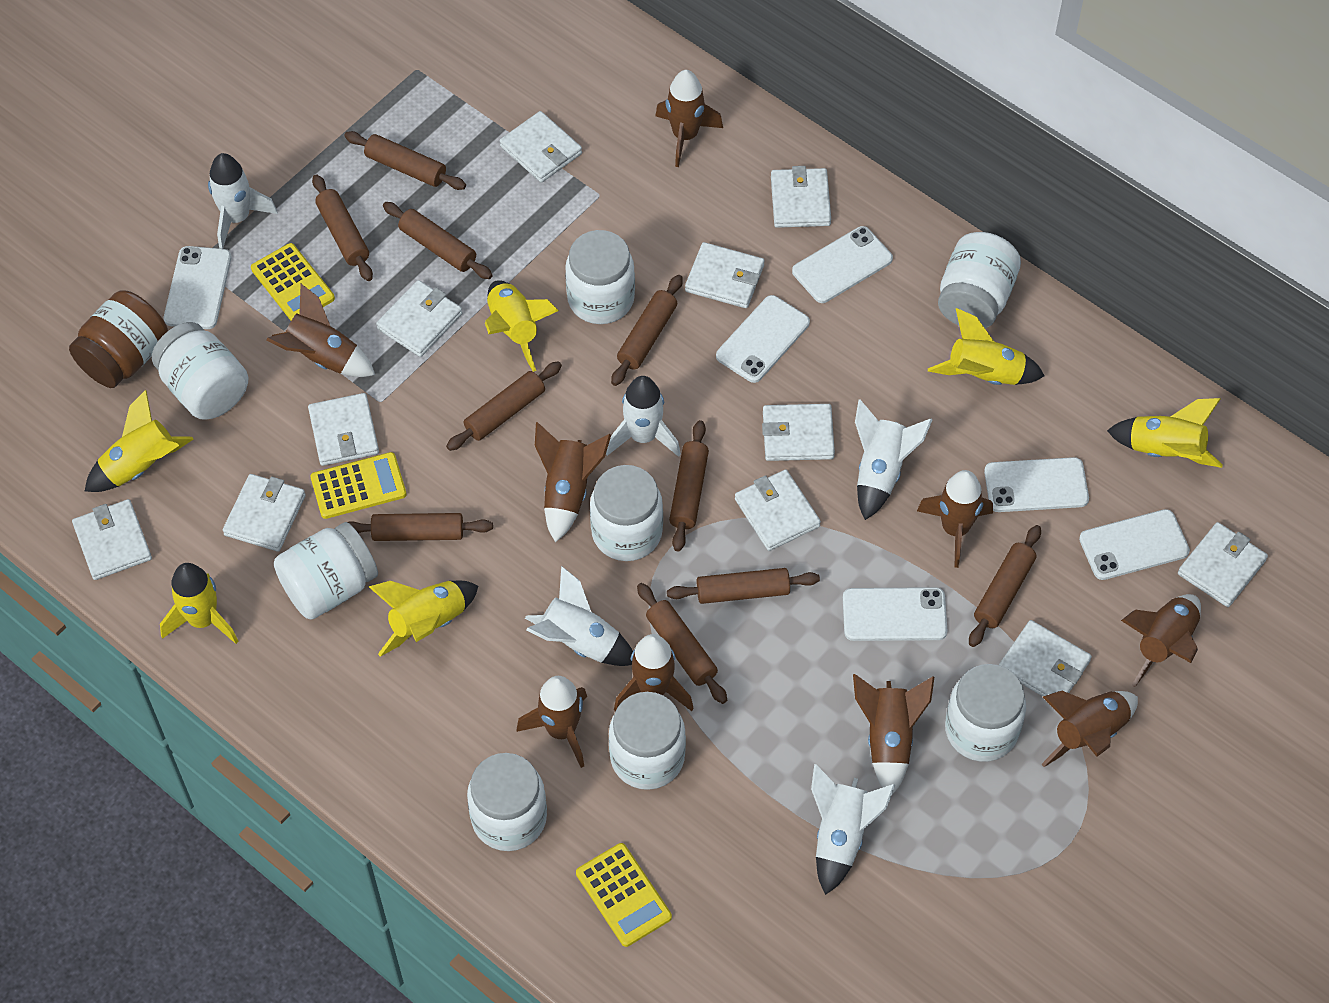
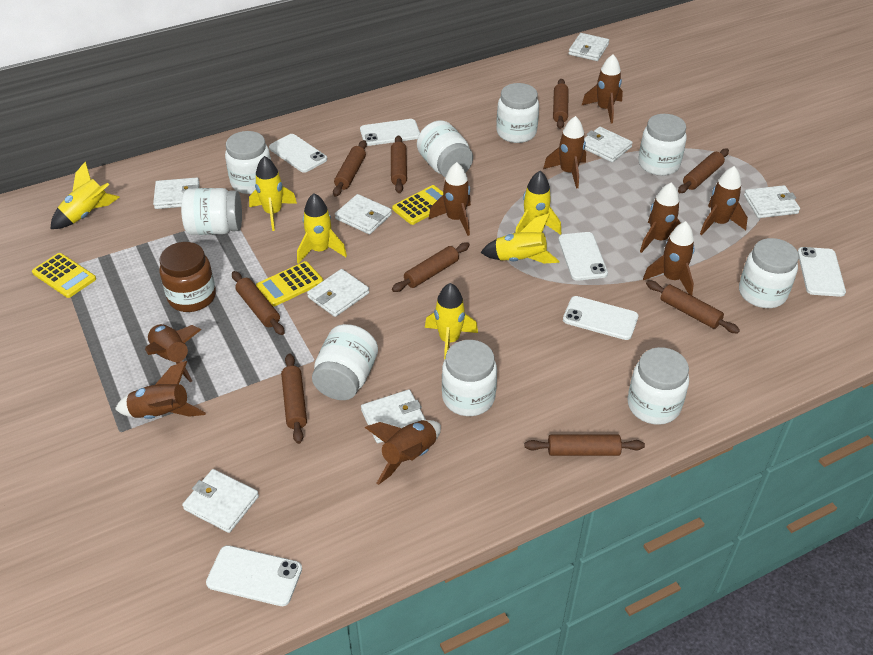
brown rolling pin: 10 -> 9
white jar: 8 -> 9
white rocket: 5 -> 0
white wallet: 11 -> 8

